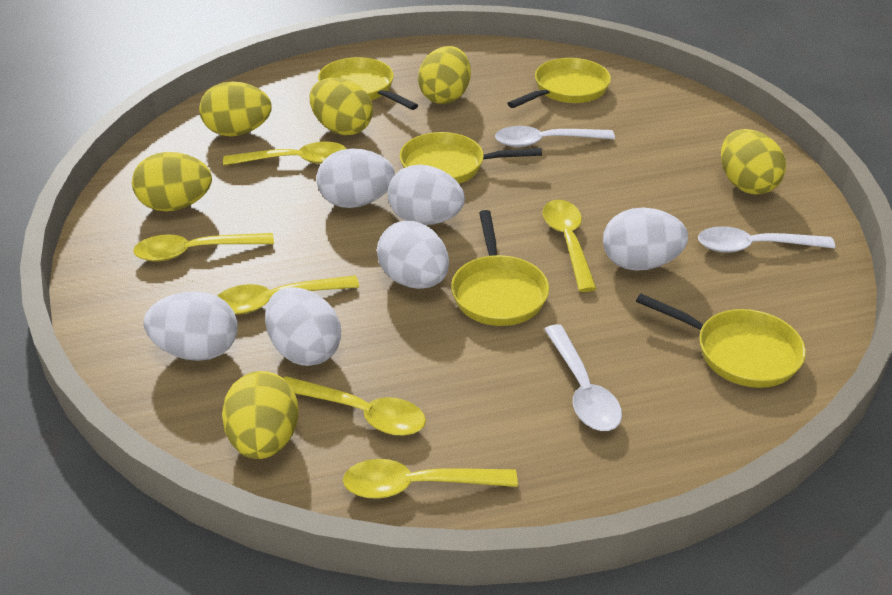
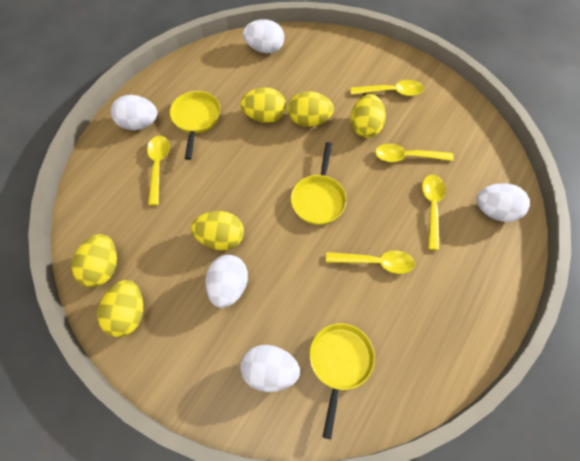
white egg: 6 -> 5
white spoon: 3 -> 0
yellow pan: 5 -> 3
yellow spoon: 6 -> 5

